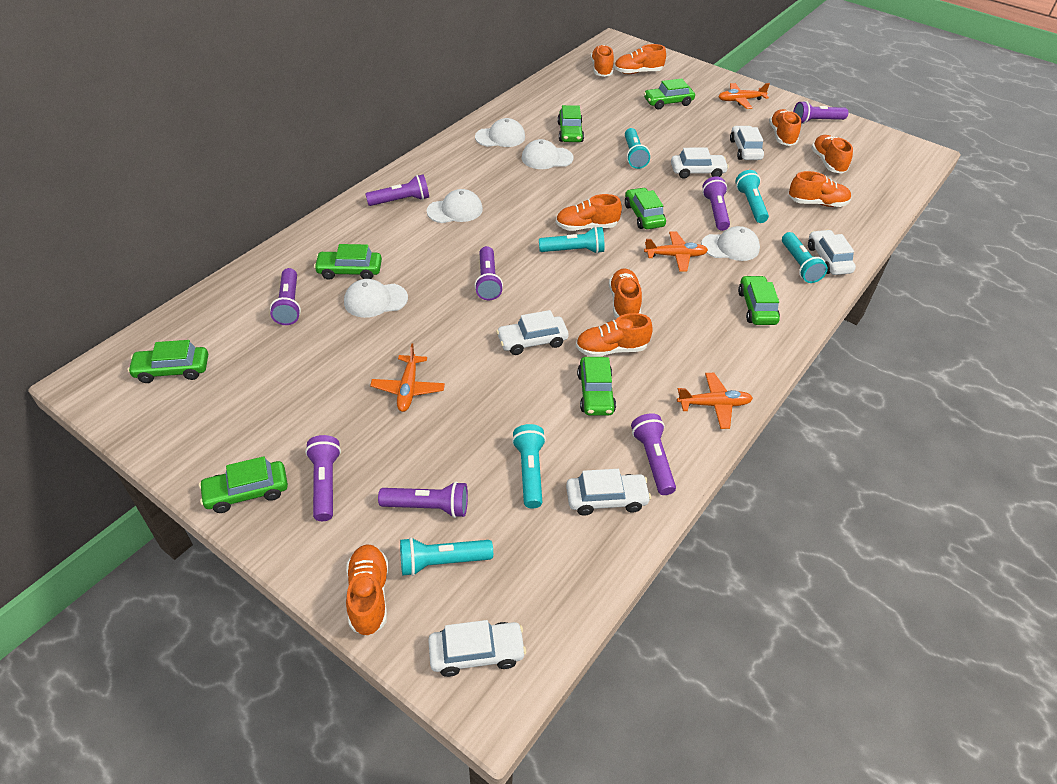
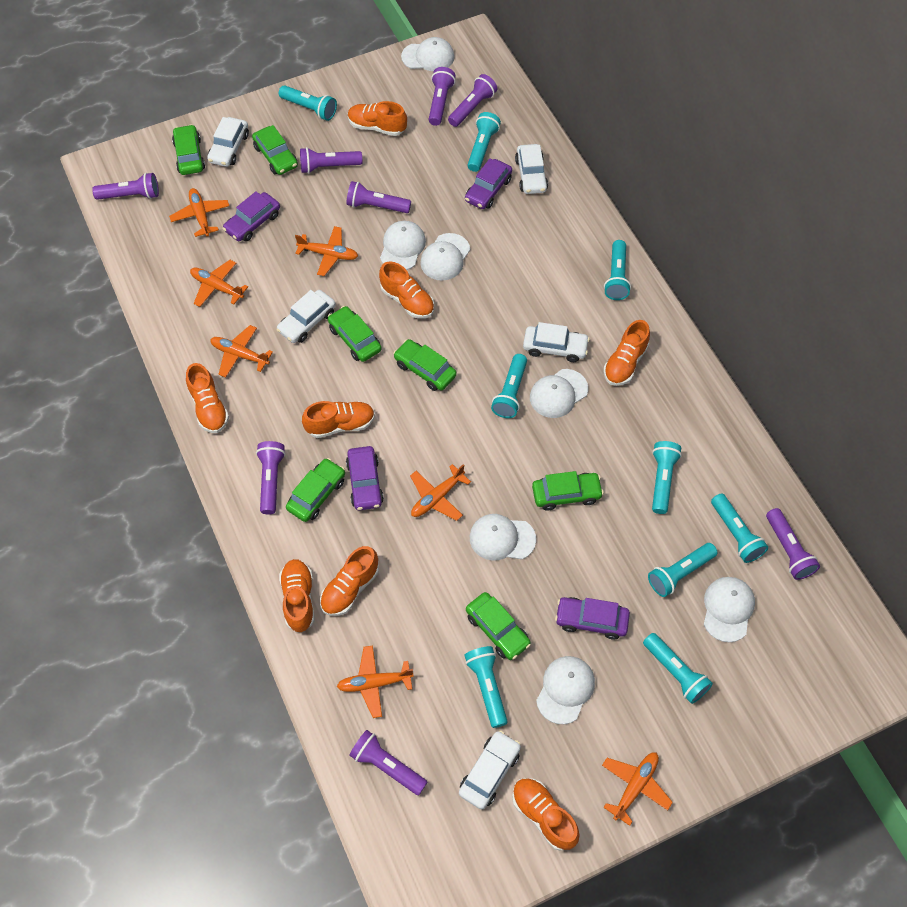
green car: 8 -> 7
orange plane: 4 -> 7
orange shoe: 9 -> 8
purple car: 0 -> 4
turquoise flashlight: 6 -> 9
white cap: 5 -> 7
white car: 6 -> 5

